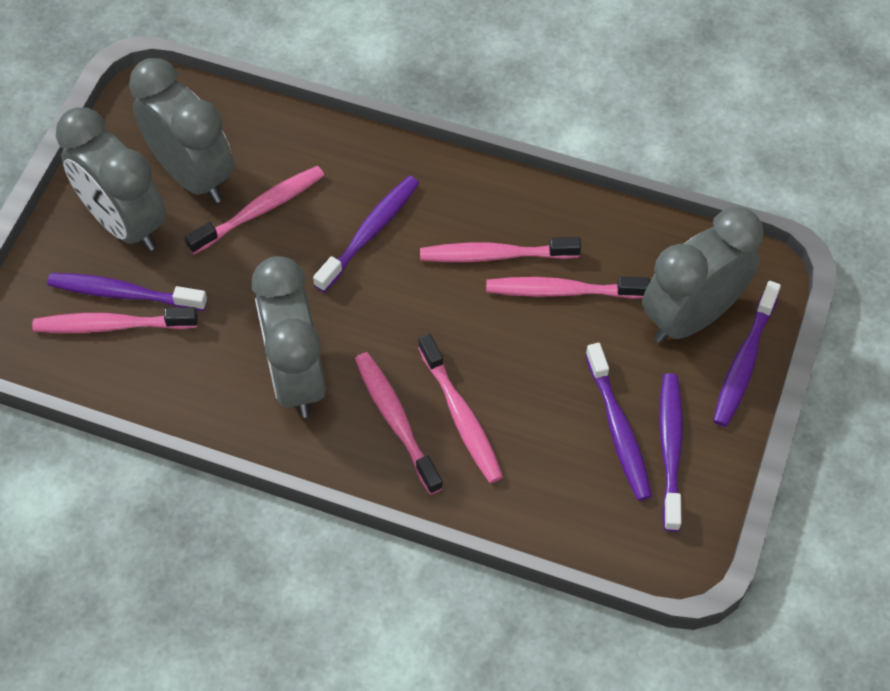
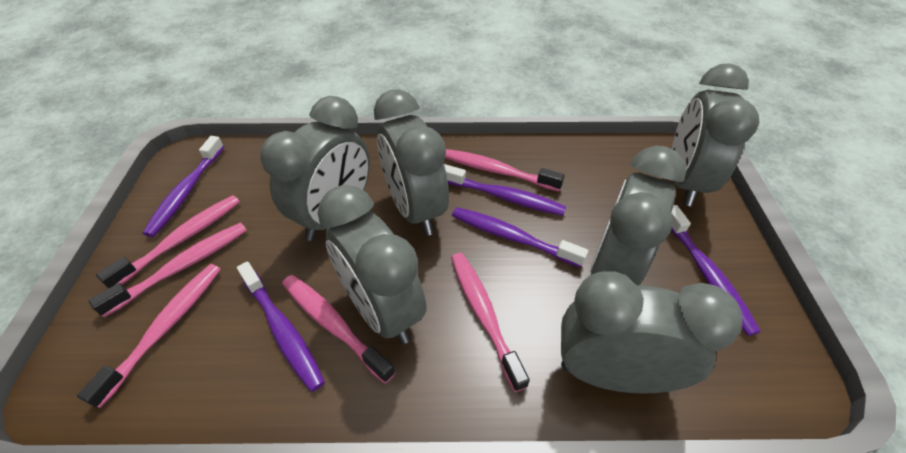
grey clock: 4 -> 6

